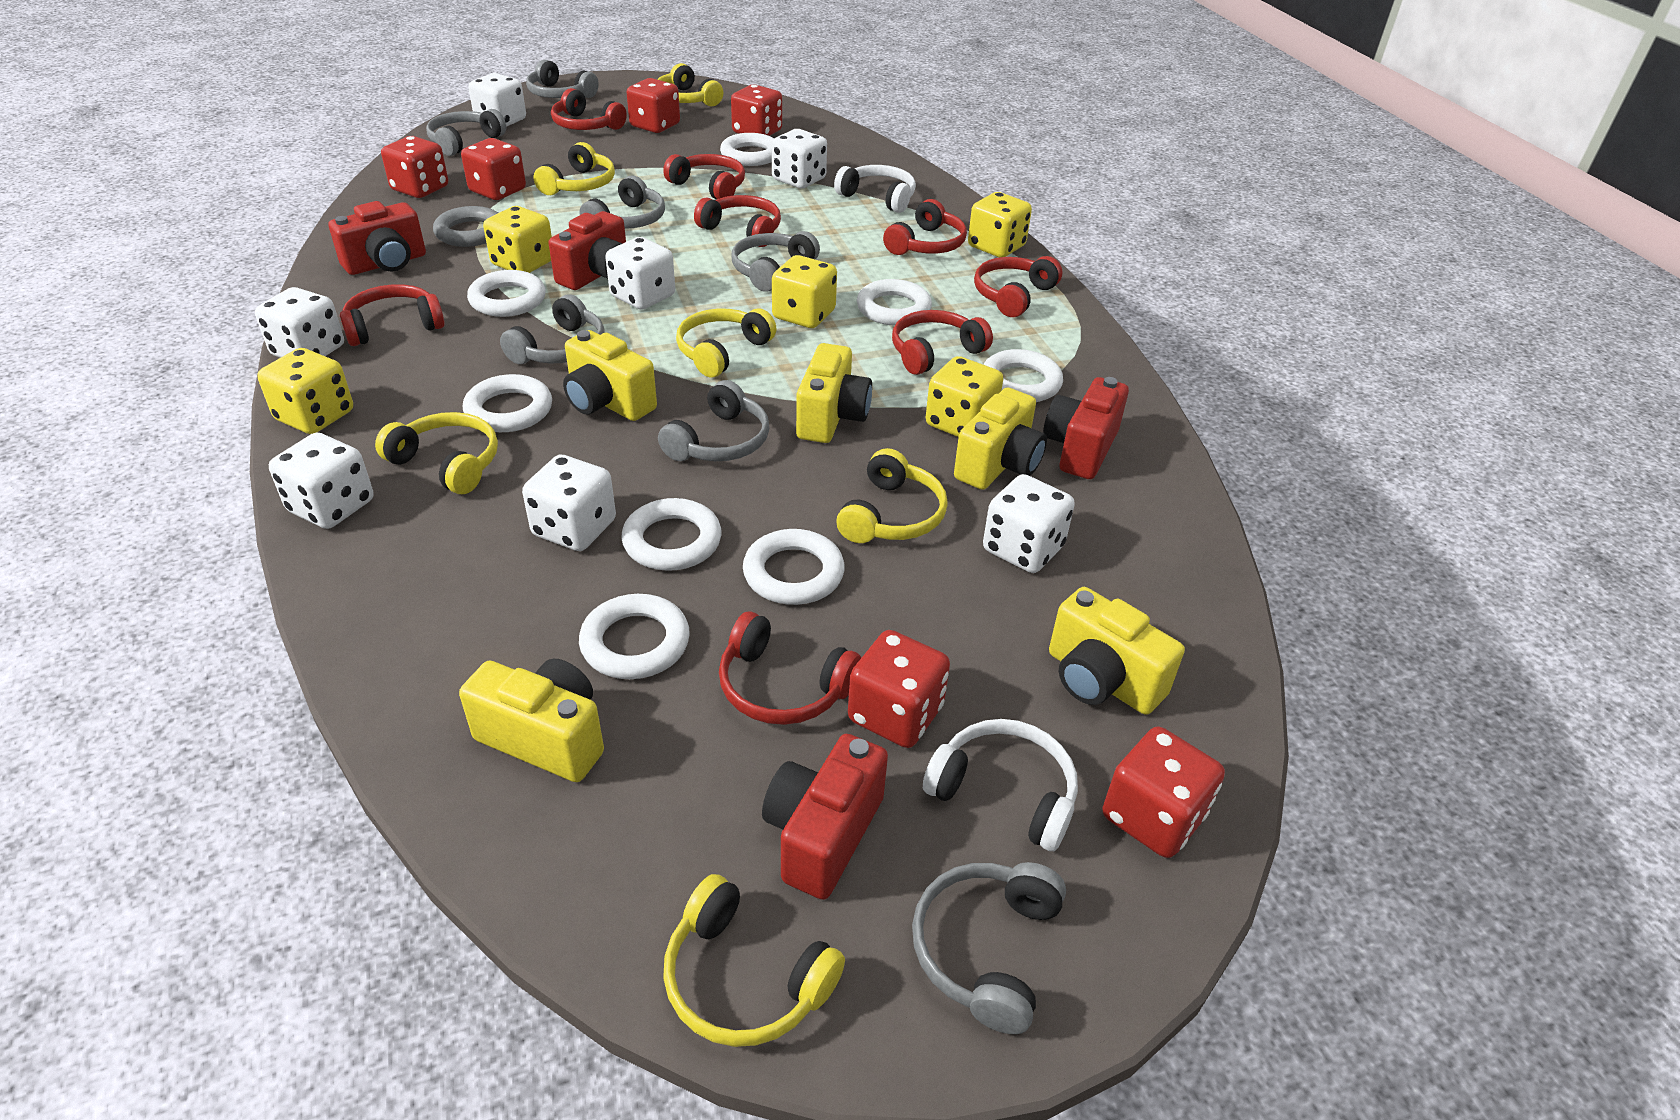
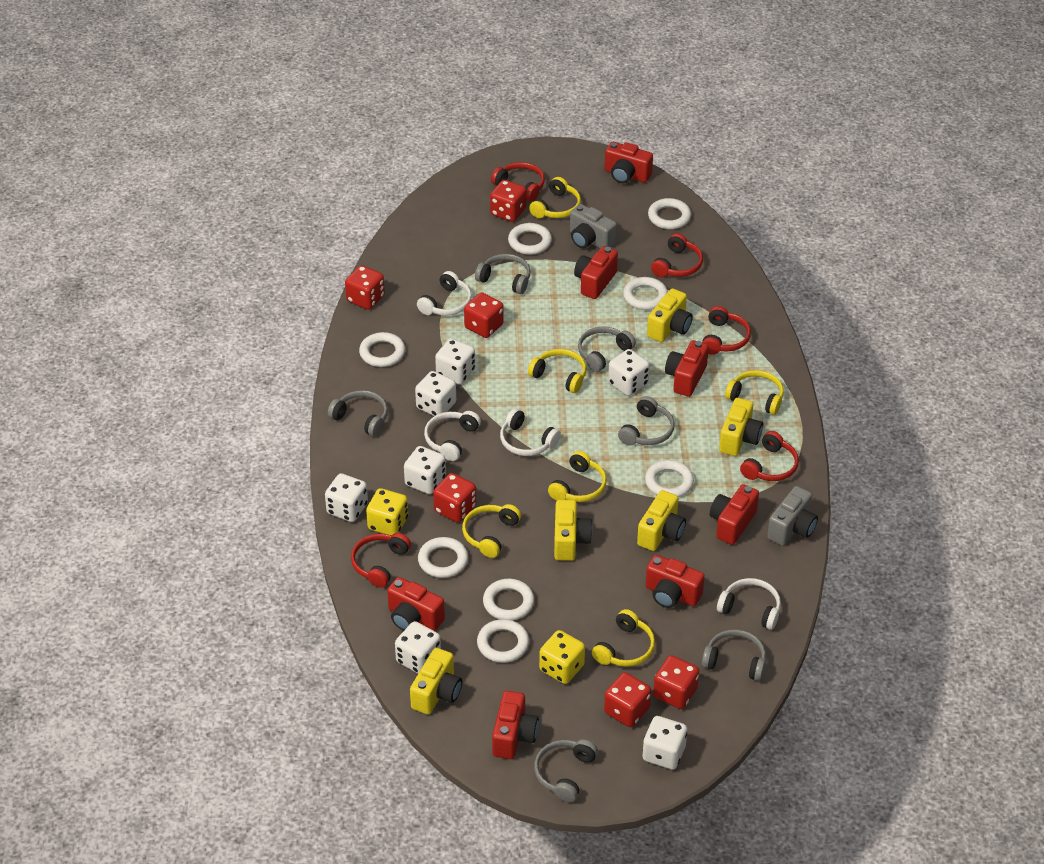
grey camera: 0 -> 2
grey headphones: 7 -> 6
grey ring: 1 -> 0
red camera: 4 -> 7
red headphones: 8 -> 5
white headphones: 2 -> 4
yellow dice: 5 -> 2

